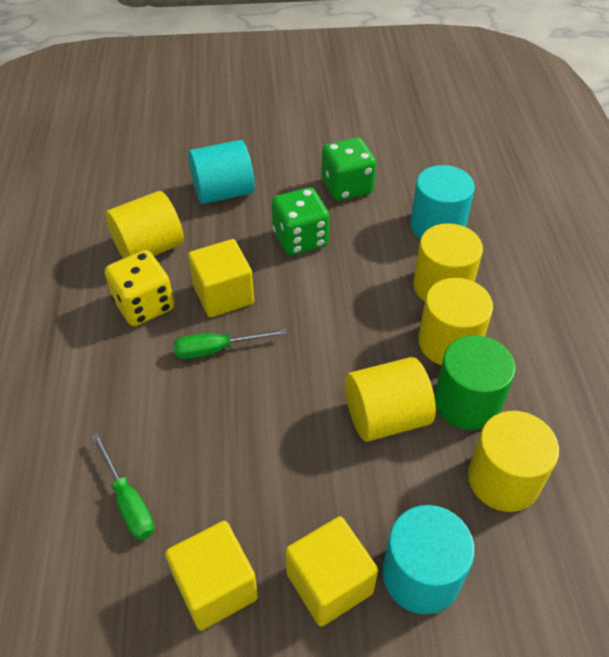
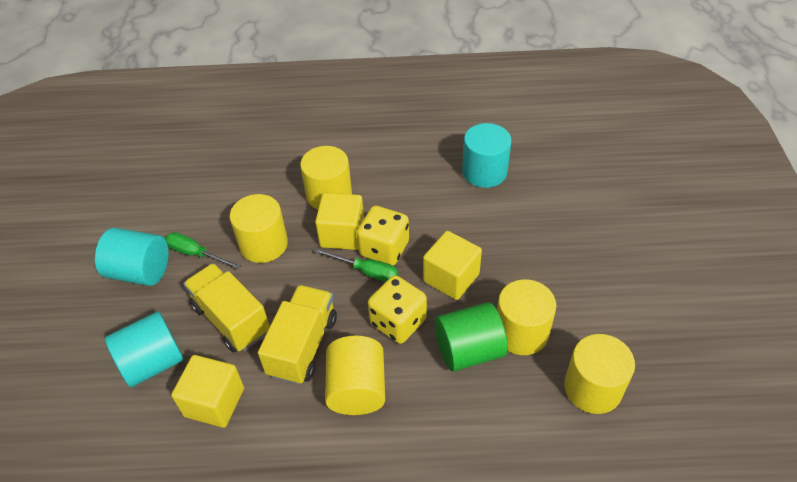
green dice: 2 -> 0
yellow dice: 1 -> 2
yellow truck: 0 -> 2

